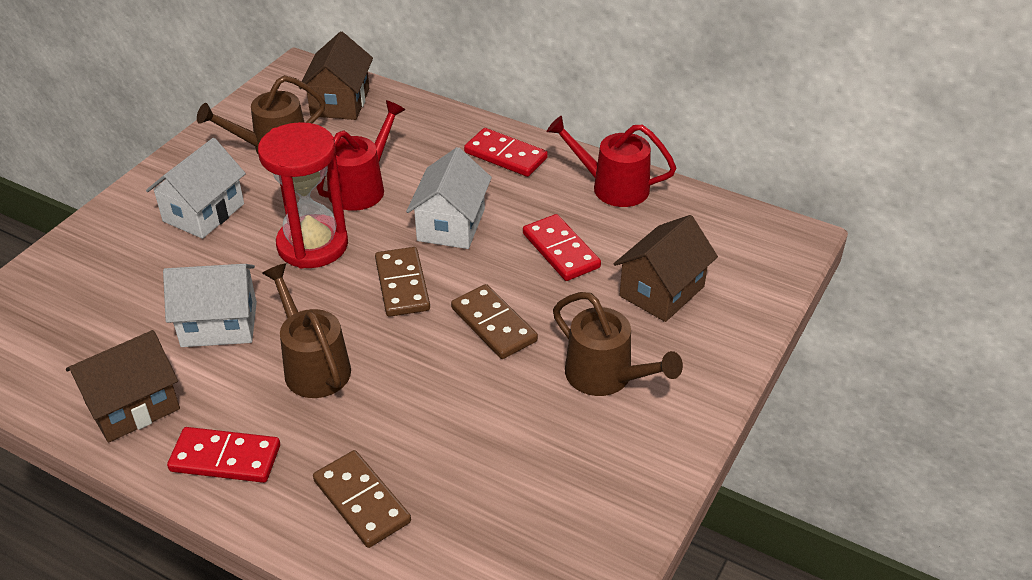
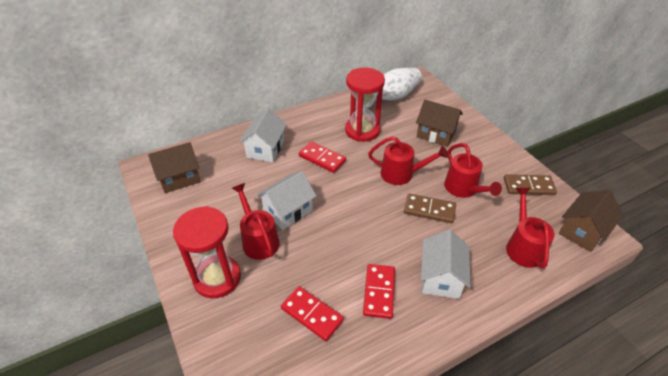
brown domino: 3 -> 2
brown watering can: 3 -> 0
red hourglass: 1 -> 2
red watering can: 2 -> 4
white vase: 0 -> 1

